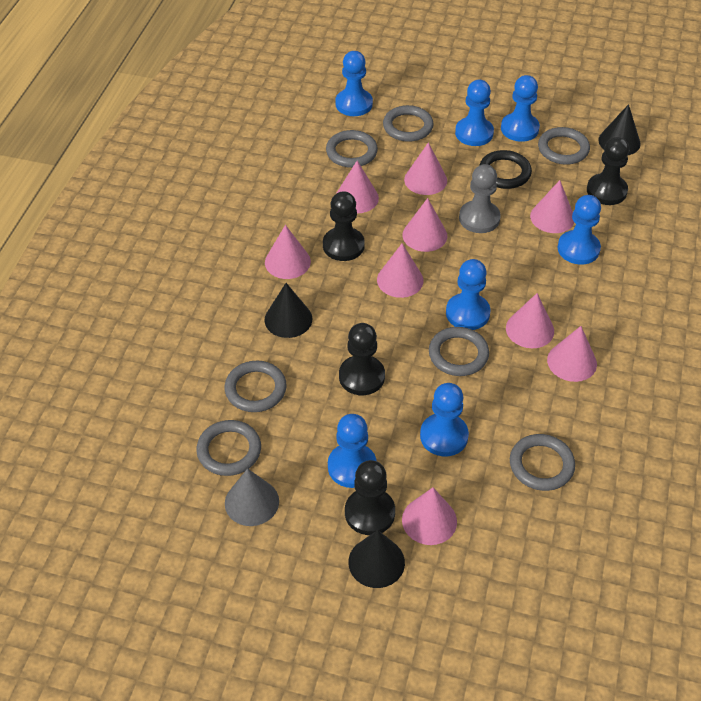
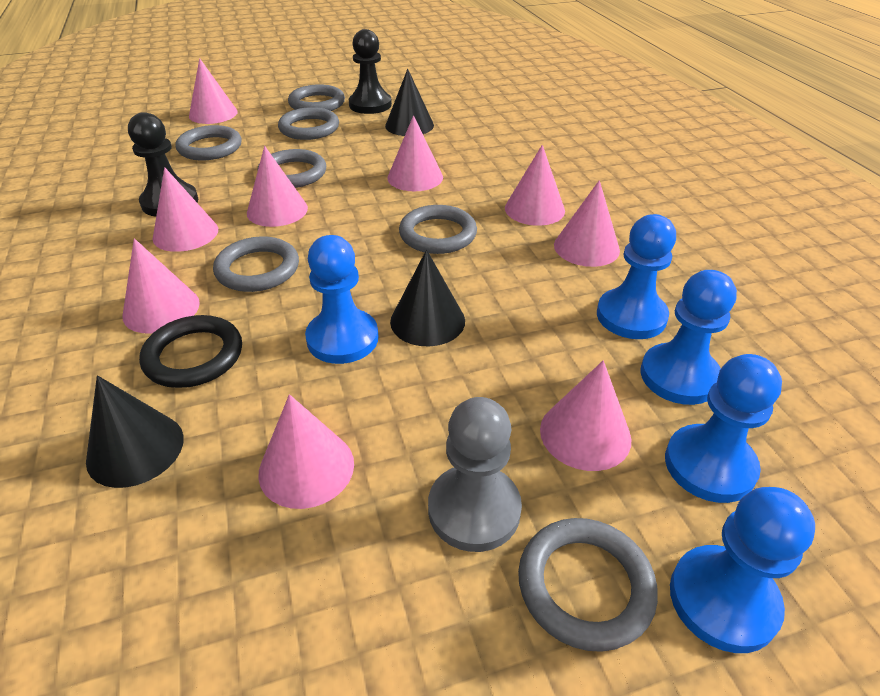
black pawn: 4 -> 2
blue pawn: 7 -> 5
grey cone: 1 -> 0

